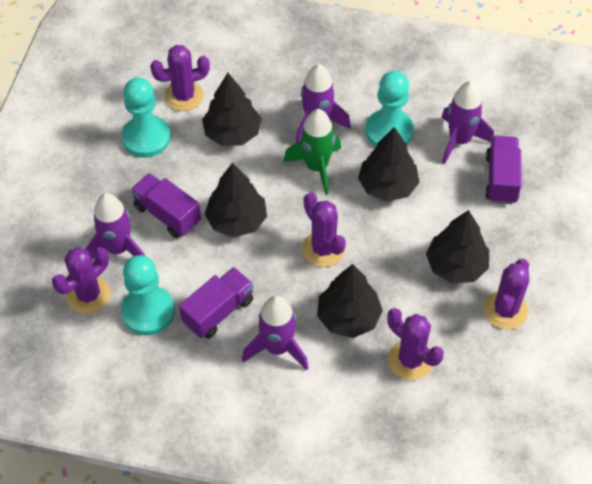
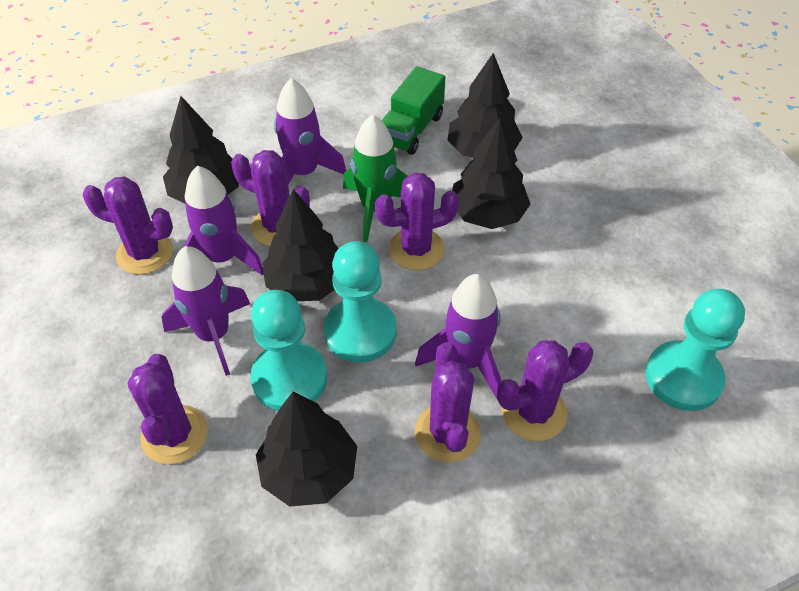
green truck: 0 -> 1
purple cactus: 5 -> 6
purple truck: 3 -> 0

